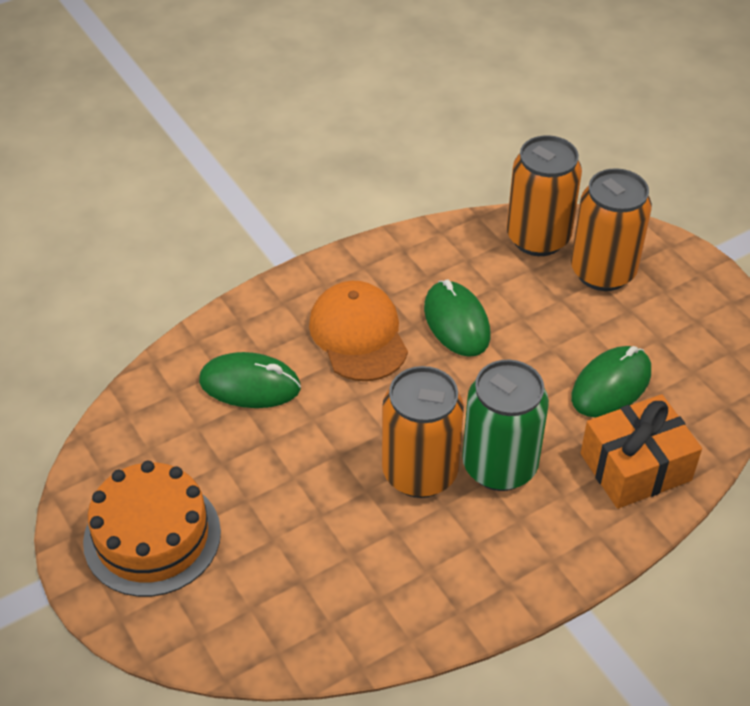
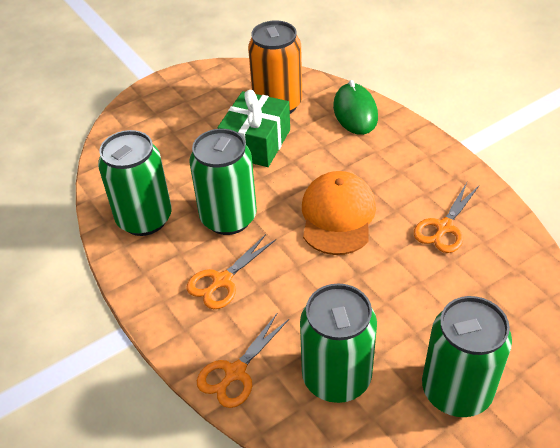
green can: 1 -> 4
green gift: 0 -> 1
green mouse: 3 -> 1
orange cake: 1 -> 0
orange can: 3 -> 1
orange gift: 1 -> 0
orange scissors: 0 -> 3

